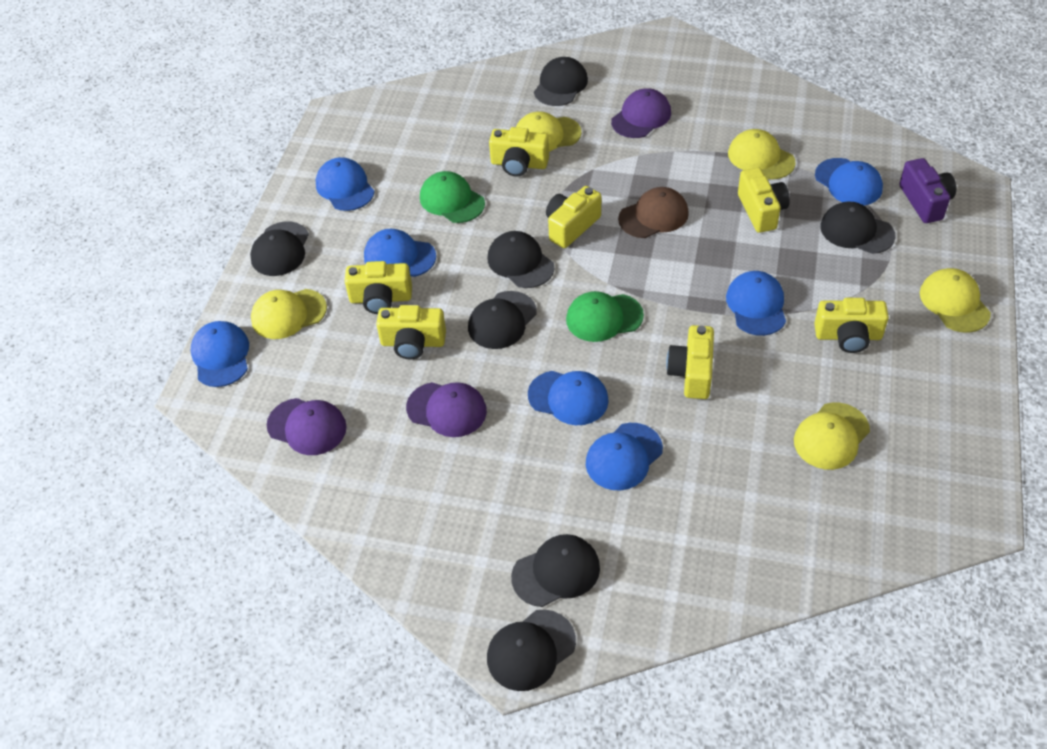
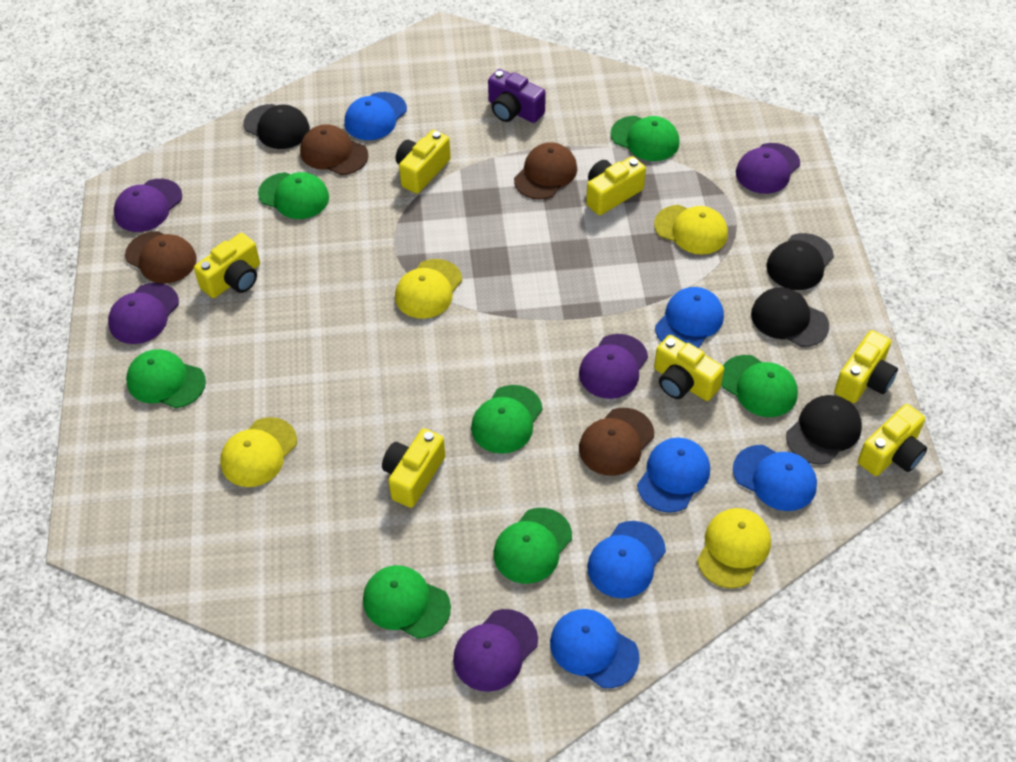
black cap: 7 -> 4
blue cap: 7 -> 6
brown cap: 1 -> 4
green cap: 2 -> 7
purple cap: 3 -> 5
yellow cap: 5 -> 4

